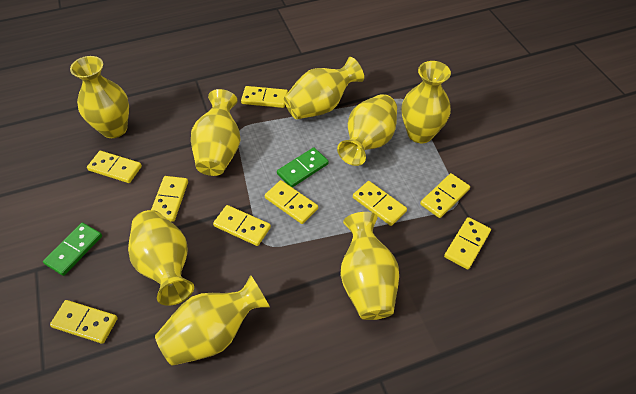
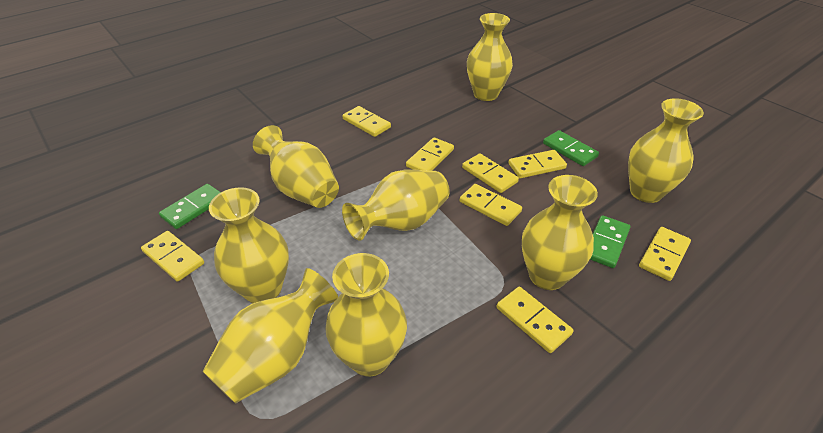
green domino: 2 -> 3
yellow domino: 9 -> 8

